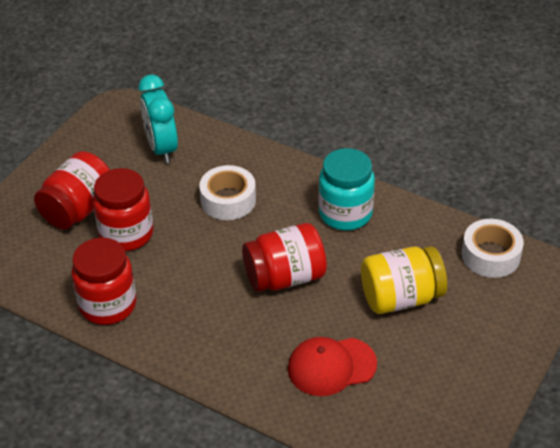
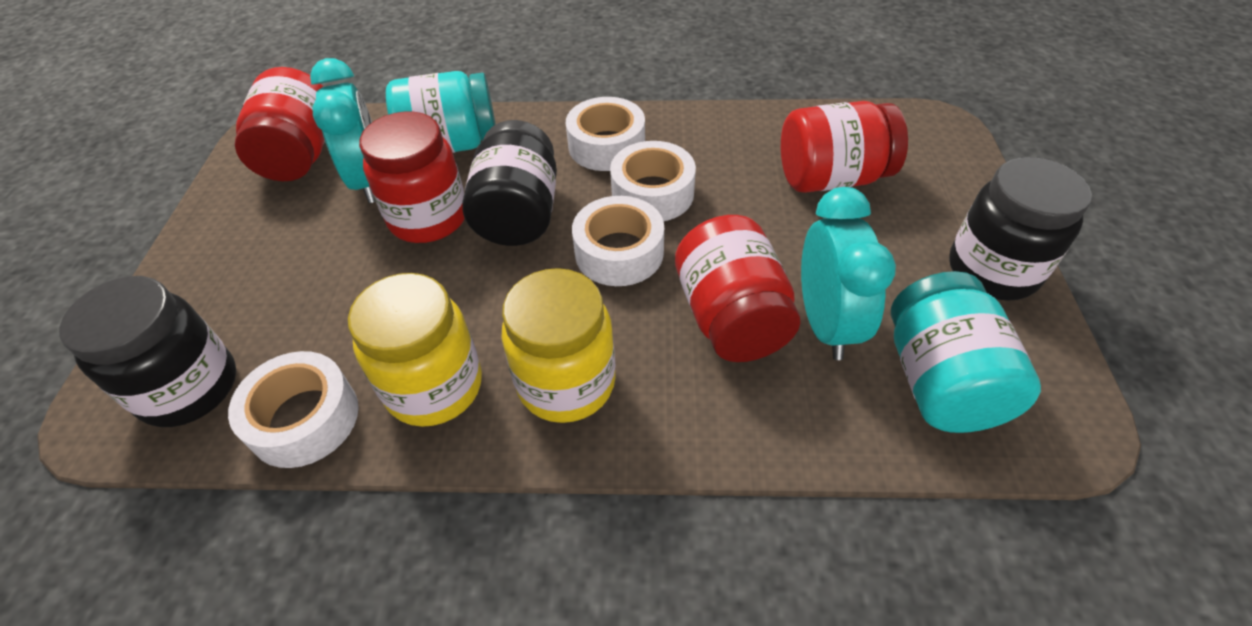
black jar: 0 -> 3
red cap: 1 -> 0
turquoise clock: 1 -> 2
turquoise jar: 1 -> 2
white tape: 2 -> 4
yellow jar: 1 -> 2

